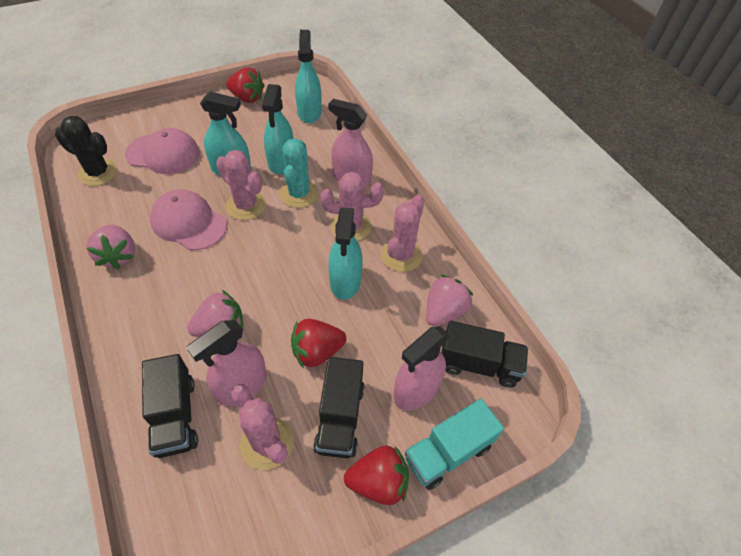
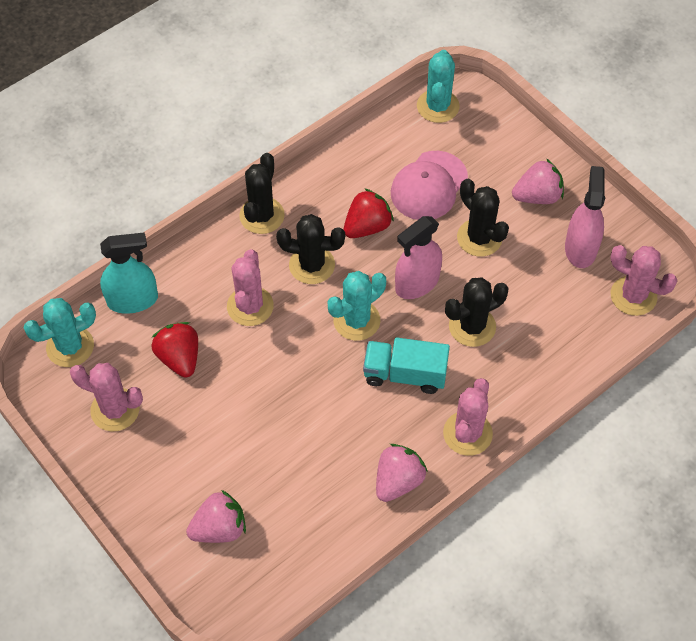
black cactus: 1 -> 4
black truck: 3 -> 0
pink cap: 2 -> 1
pink spray bottle: 3 -> 2
red strawberry: 3 -> 2
turquoise cactus: 1 -> 3
turquoise spray bottle: 4 -> 1

